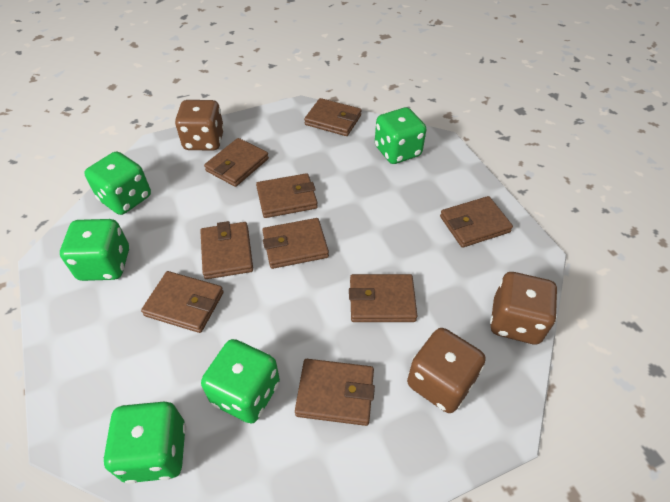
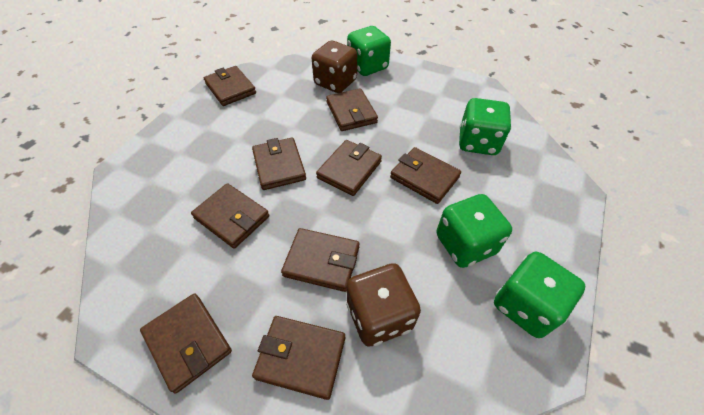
brown dice: 3 -> 2
green dice: 5 -> 4

